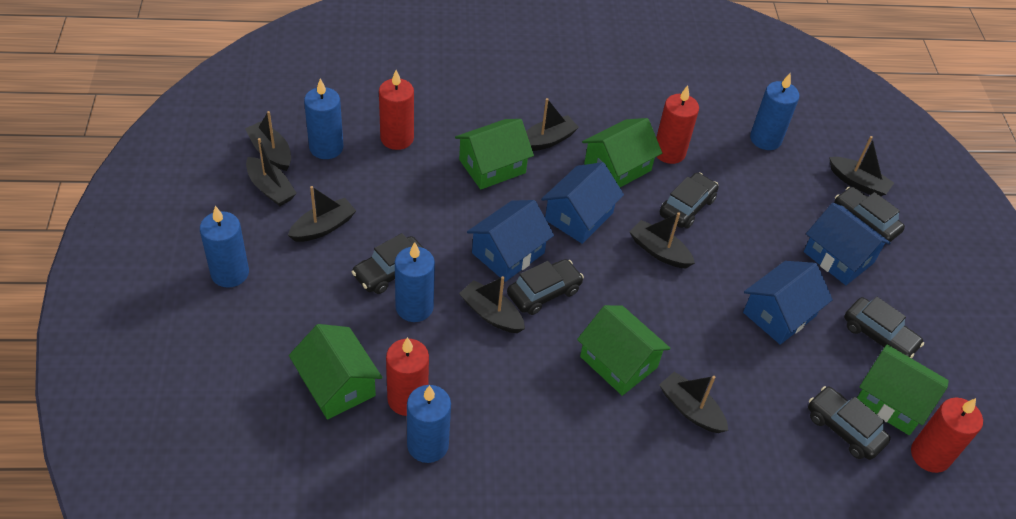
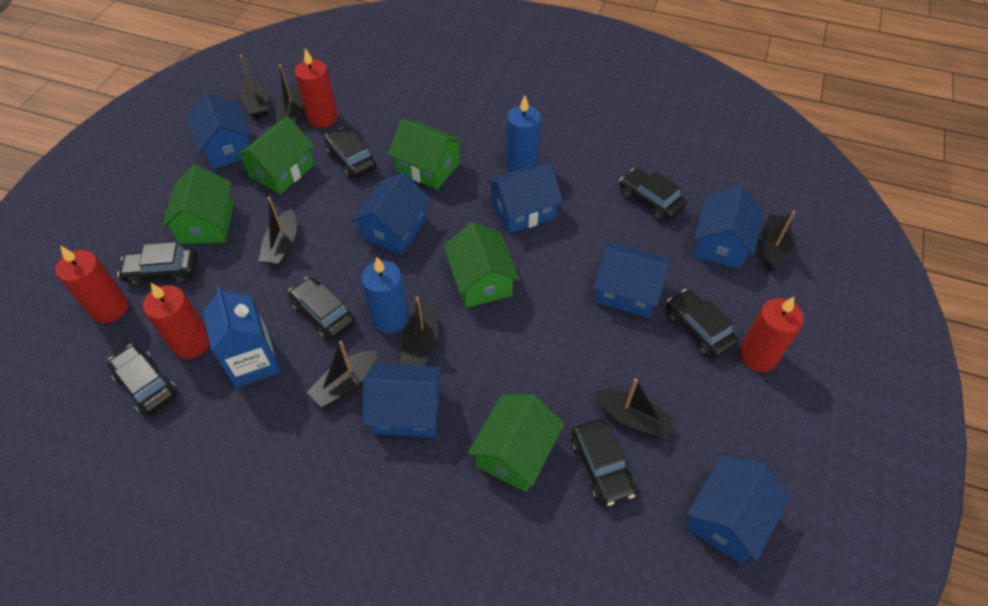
black boat: 8 -> 7
black car: 6 -> 7
blue candle: 5 -> 2
blue carton: 0 -> 1
blue house: 4 -> 7

